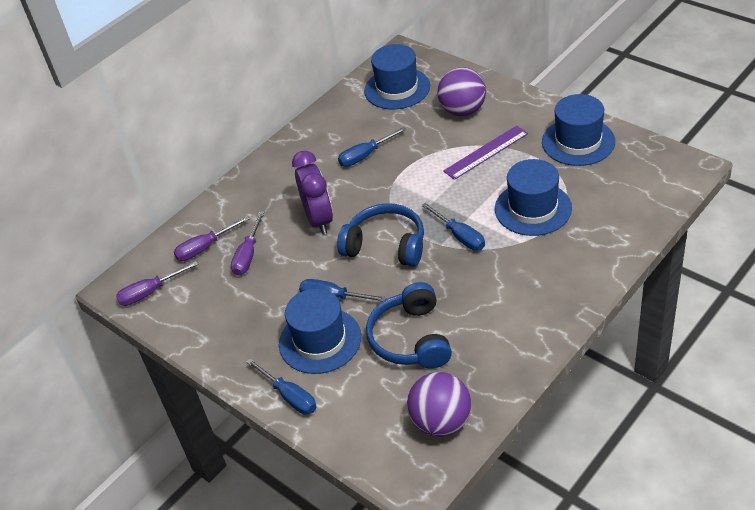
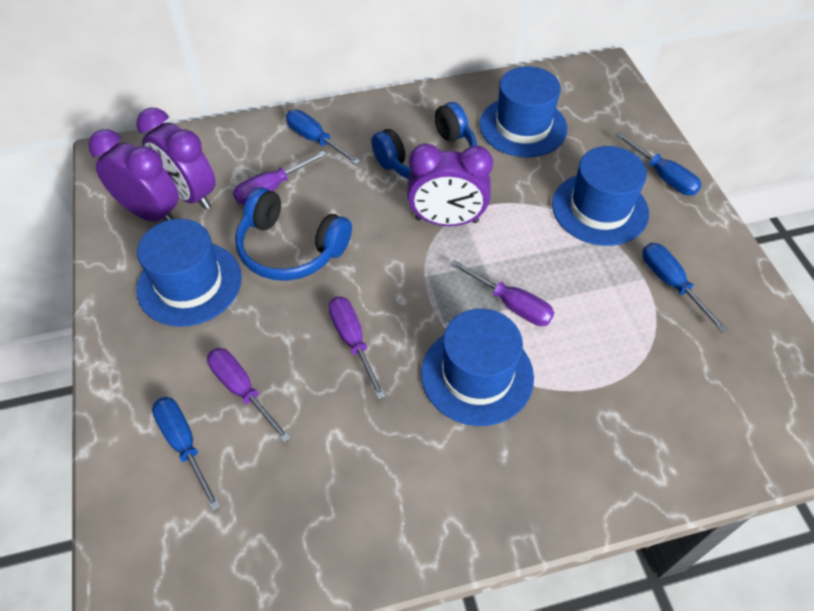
purple ball: 2 -> 0
purple clock: 1 -> 3
purple ruler: 1 -> 0
purple screwdriver: 3 -> 4

